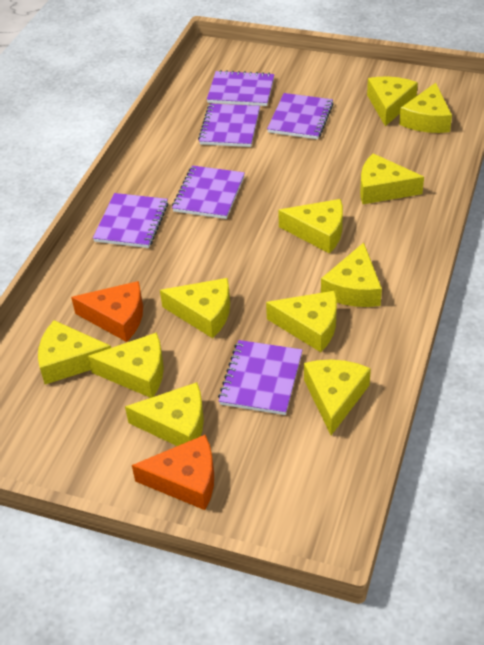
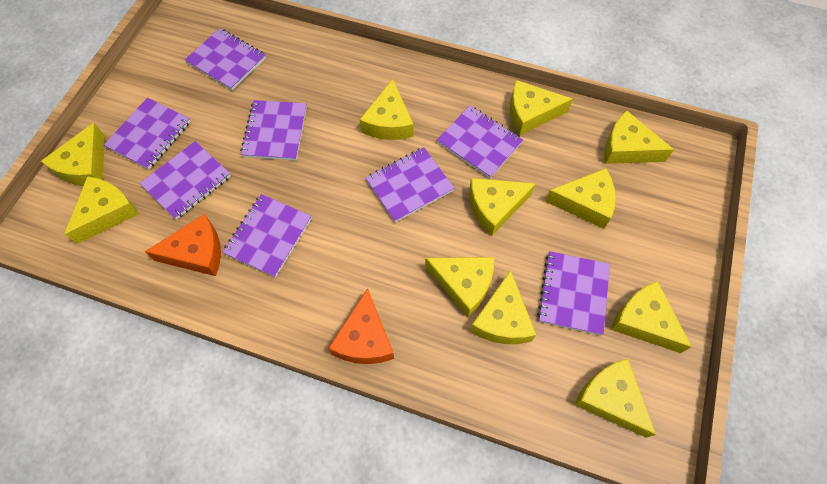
purple notebook: 6 -> 8

